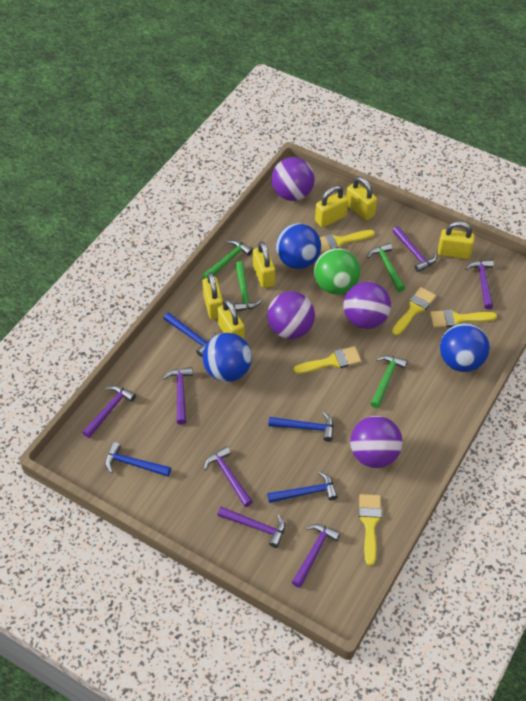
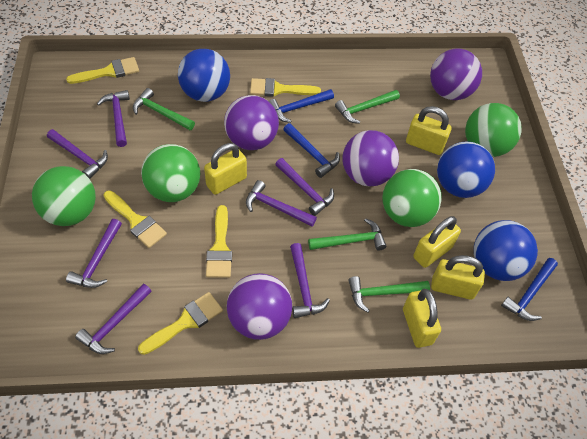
blue hammer: 4 -> 3
green ball: 1 -> 4
yellow padlock: 6 -> 5

